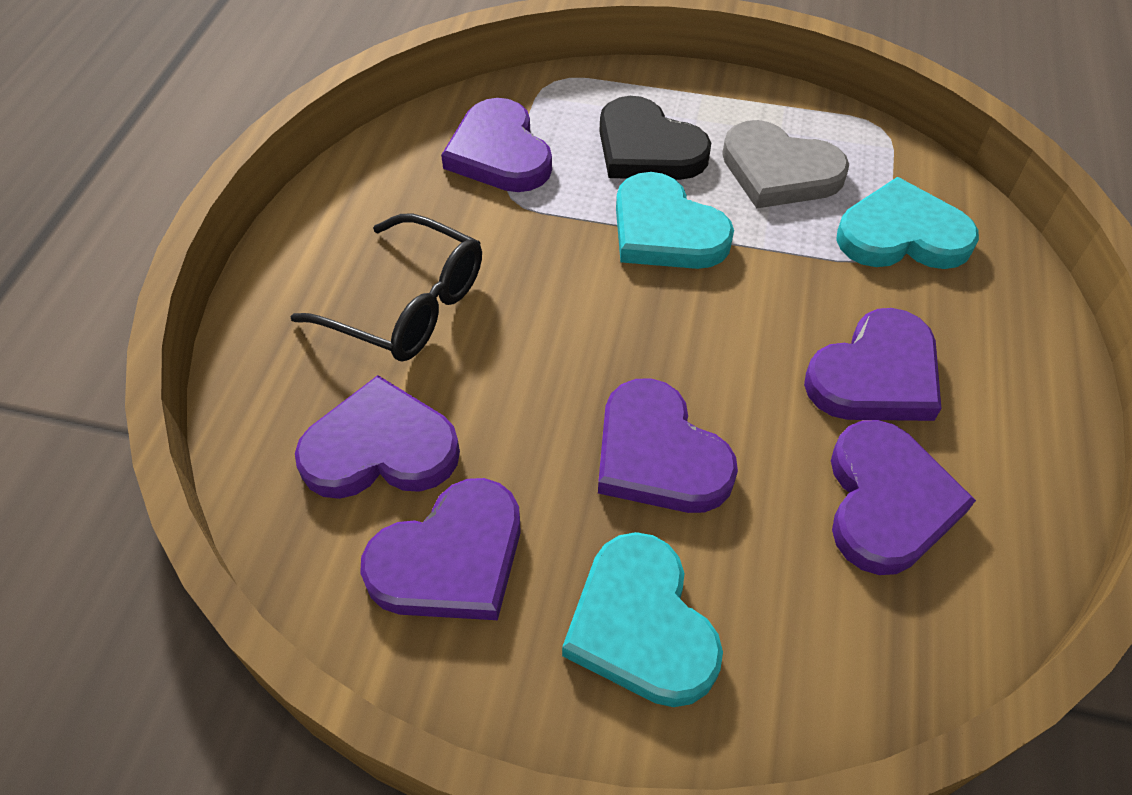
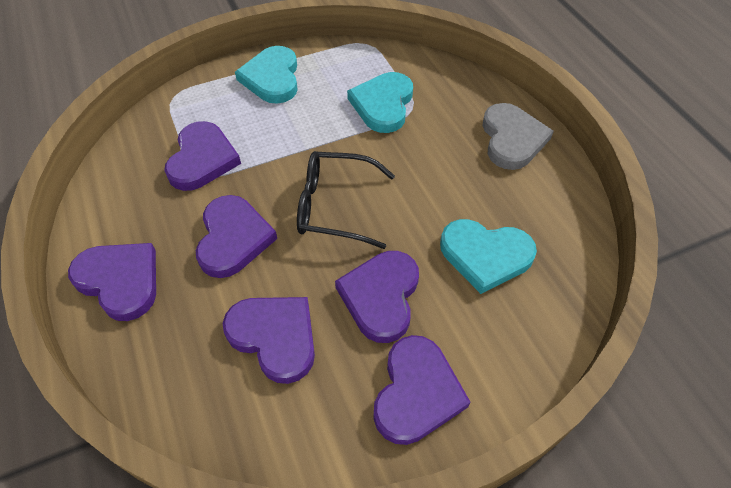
black heart: 1 -> 0

